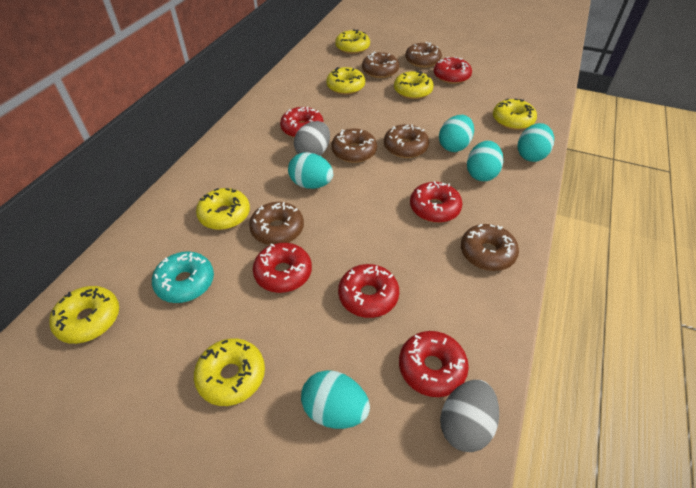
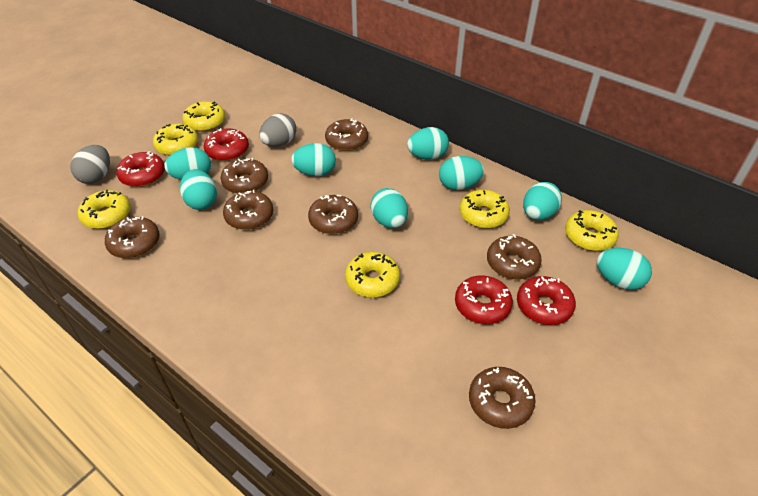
brown donut: 6 -> 7
red donut: 6 -> 4
turquoise donut: 1 -> 0
turquoise egg: 5 -> 8
yellow donut: 7 -> 6

